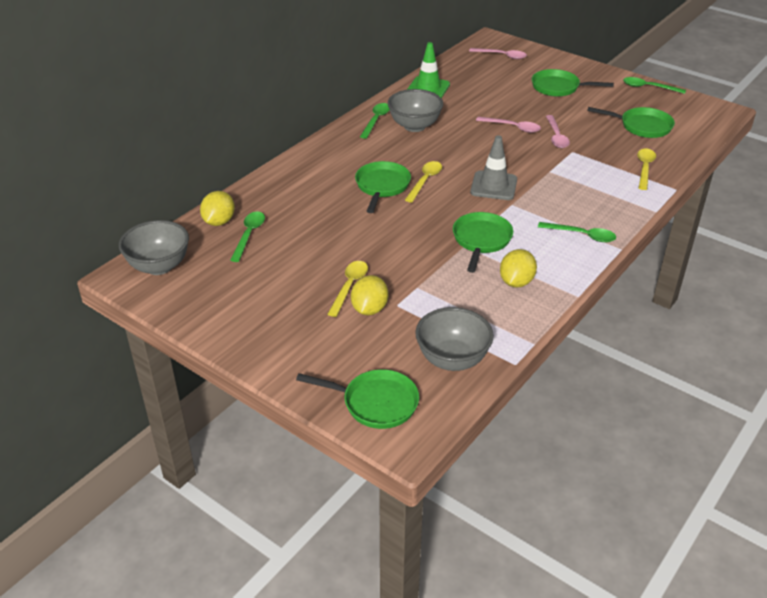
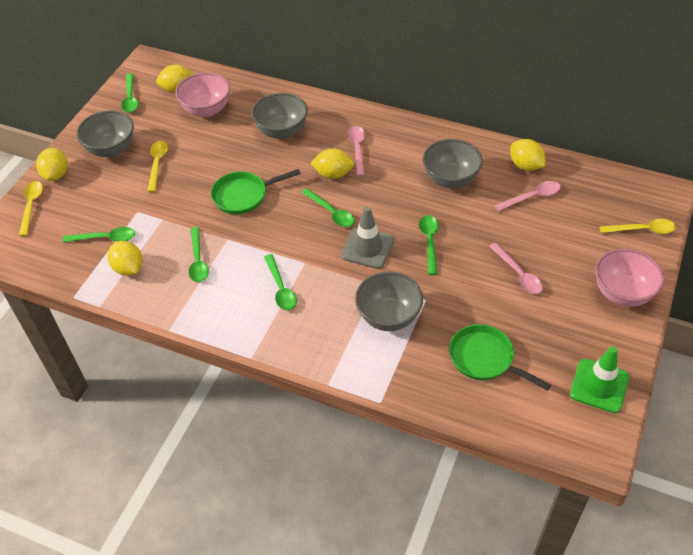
green pan: 5 -> 2
green spoon: 4 -> 6
grey bowl: 3 -> 4
pink bowl: 0 -> 2
yellow lemon: 3 -> 5

